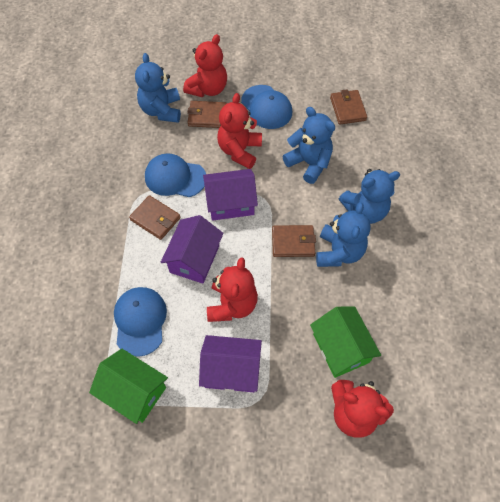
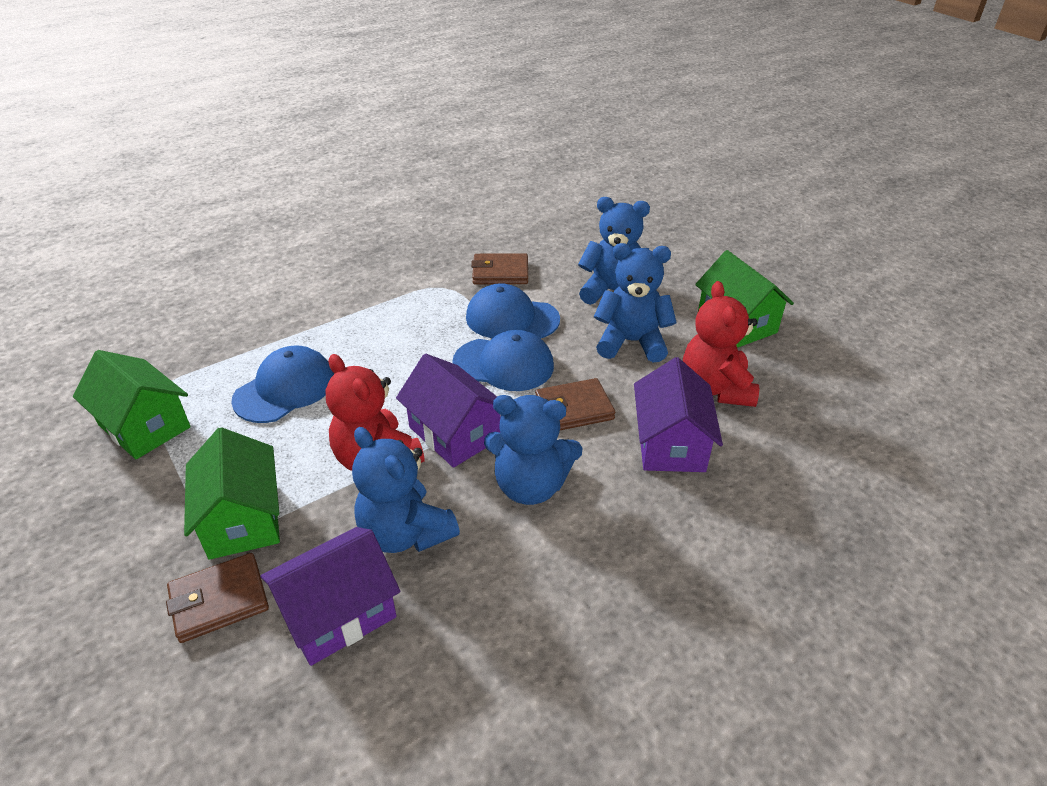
brown wallet: 4 -> 3
green house: 2 -> 3
red teddy bear: 4 -> 2

